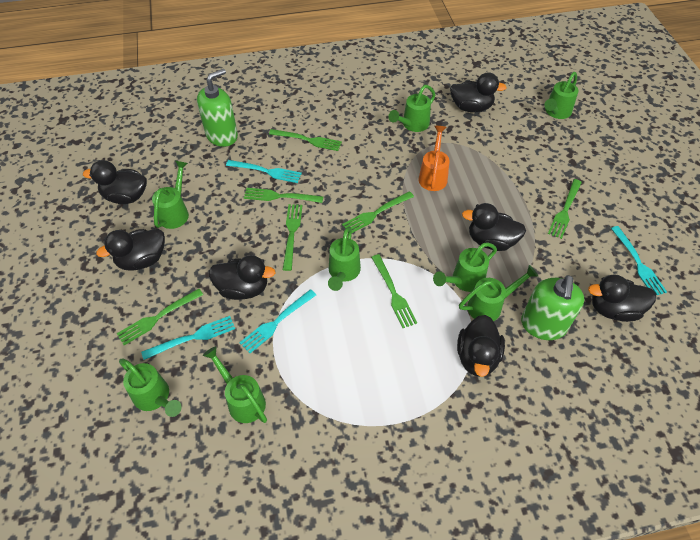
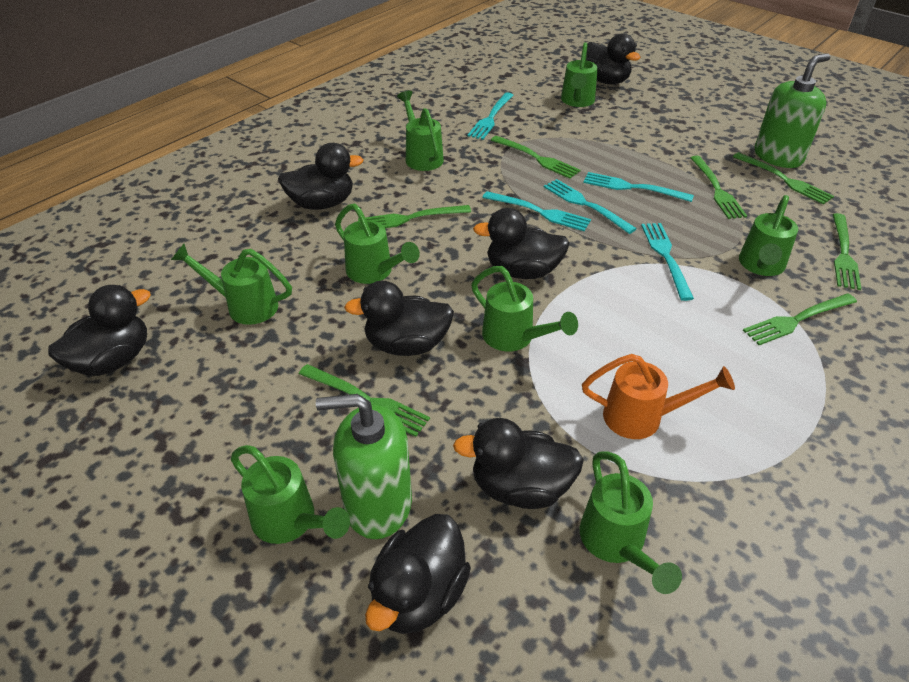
turquoise fork: 4 -> 5

